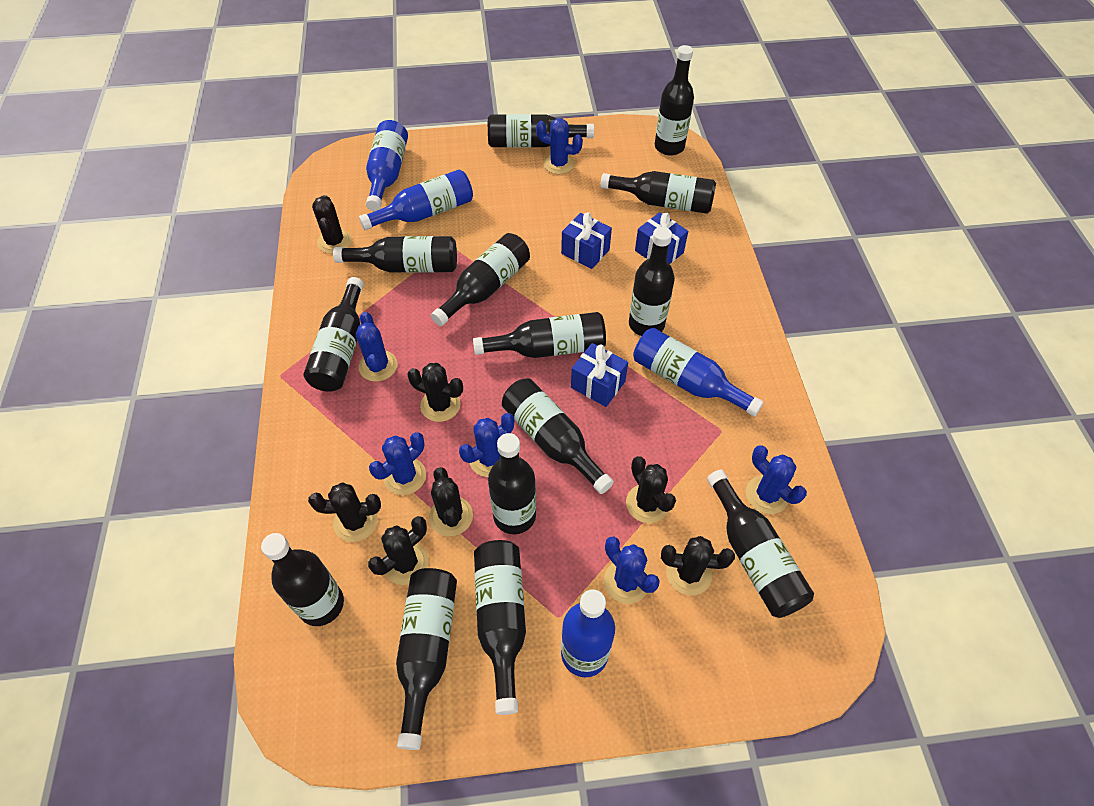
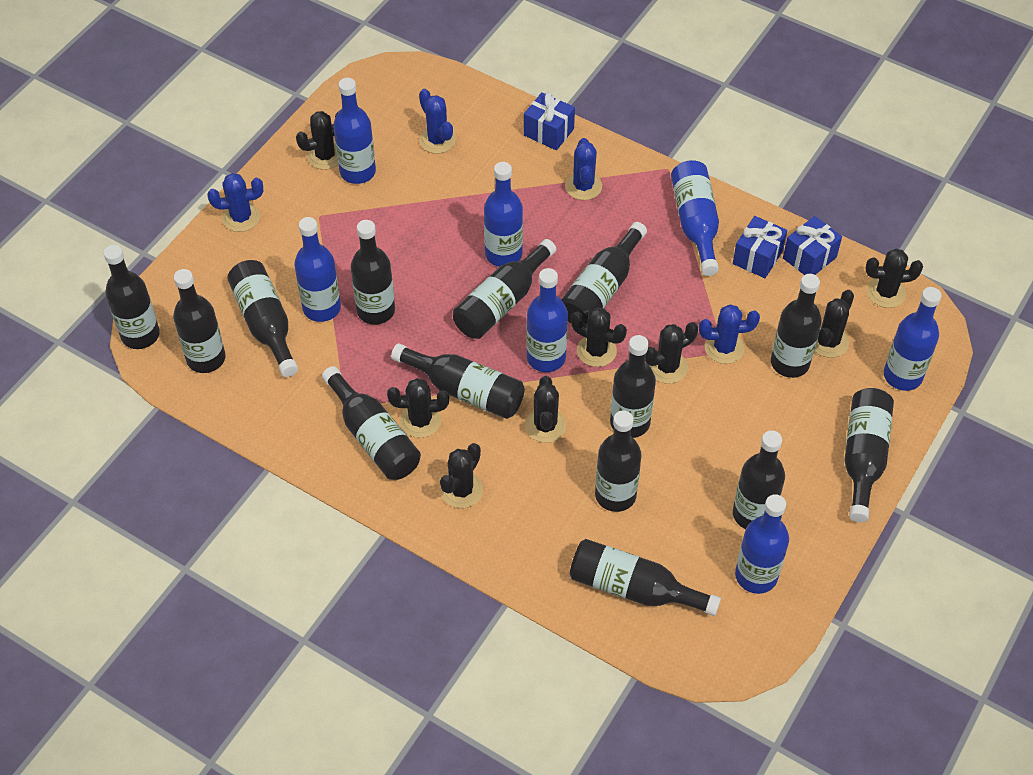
black cactus: 7 -> 8
blue bottle: 4 -> 7
blue cactus: 6 -> 4

